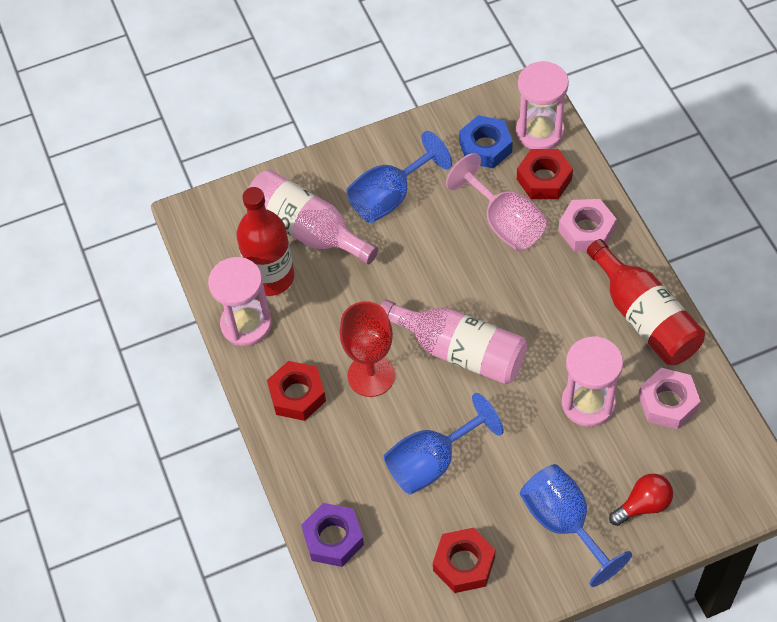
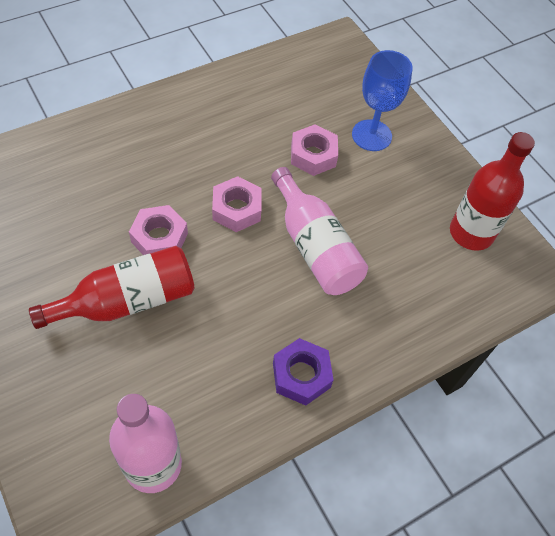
blue goblet: 3 -> 1
blue nut: 1 -> 0
pink goblet: 1 -> 0
pink hourglass: 3 -> 0
pink nut: 2 -> 3
red goblet: 1 -> 0
red light bulb: 1 -> 0
red nut: 3 -> 0

